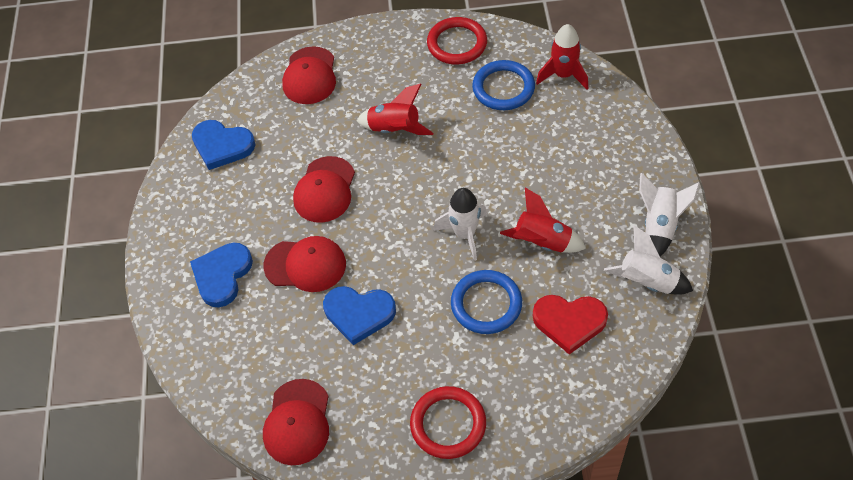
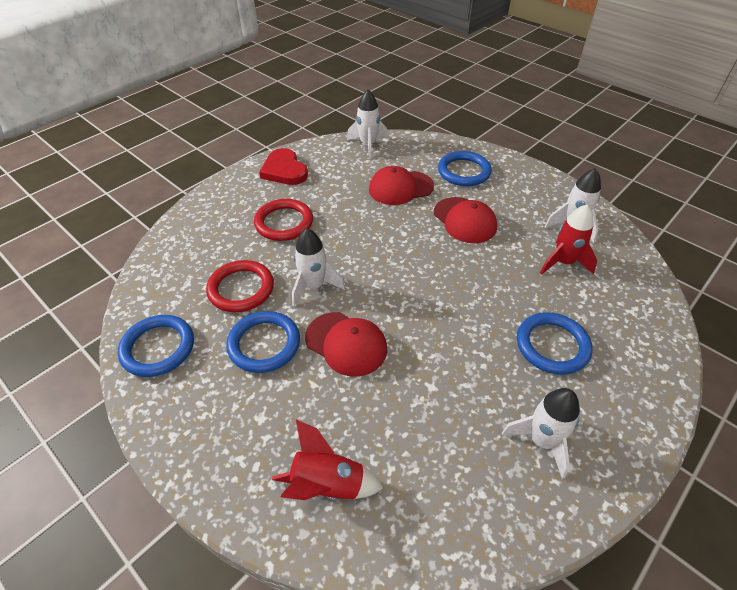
blue heart: 3 -> 0
blue ring: 2 -> 4
red cap: 4 -> 3
red rocket: 3 -> 2
white rocket: 3 -> 4

